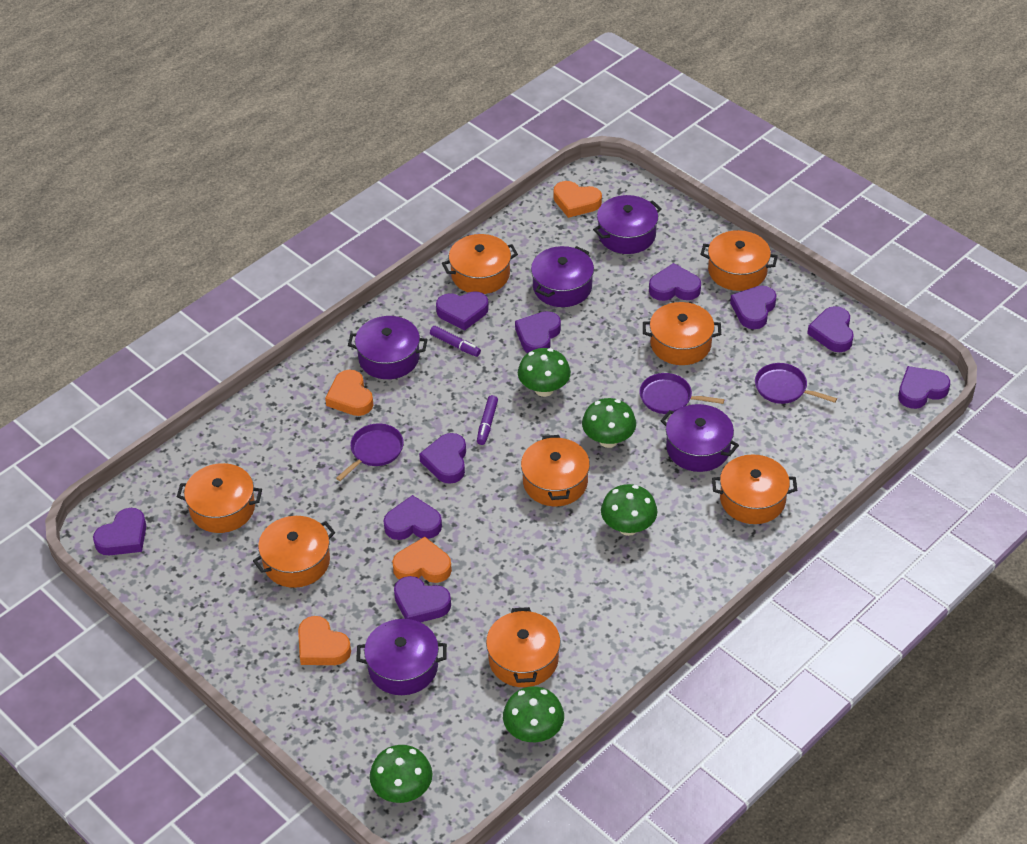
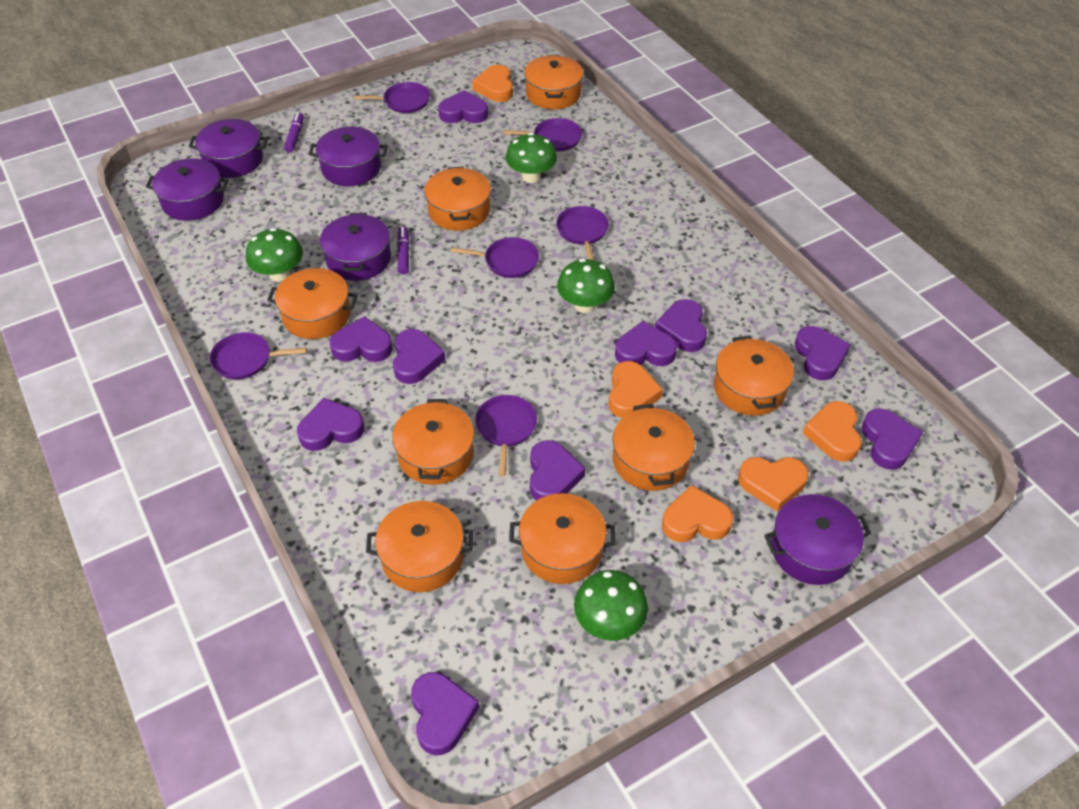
green mushroom: 5 -> 4
orange heart: 4 -> 5
purple pan: 3 -> 6

